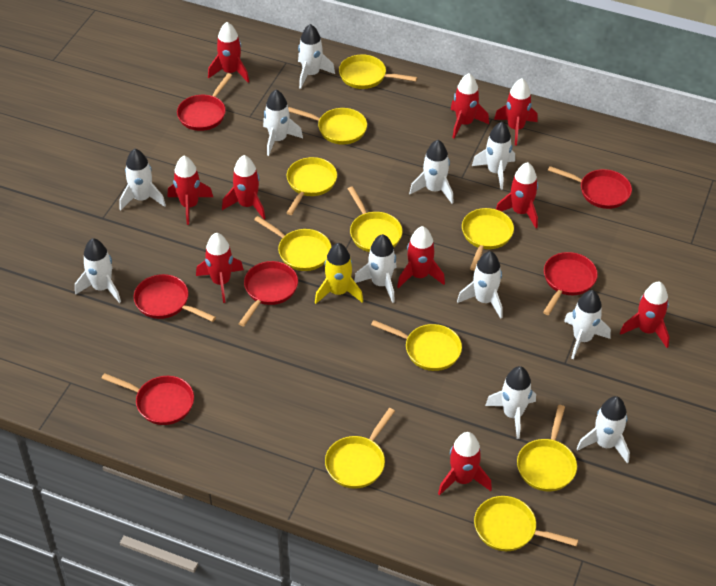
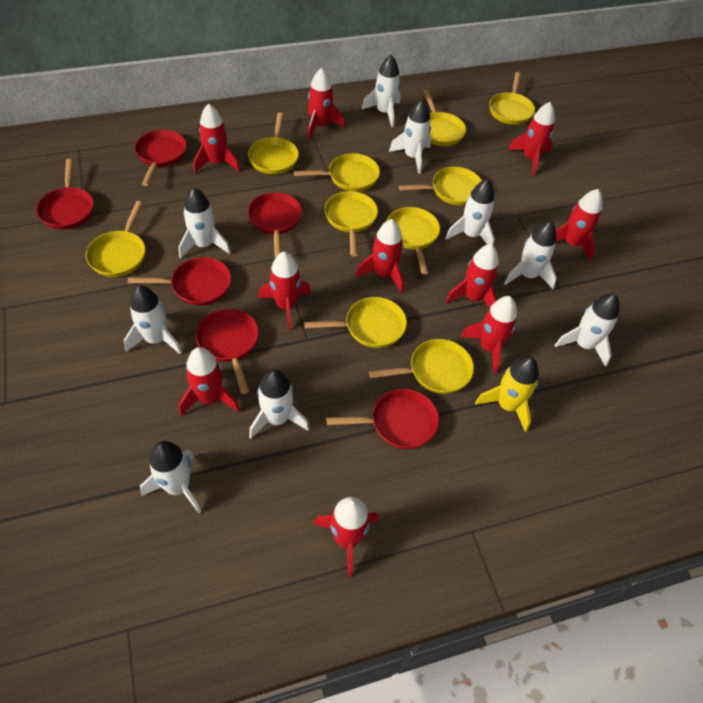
white rocket: 11 -> 9

